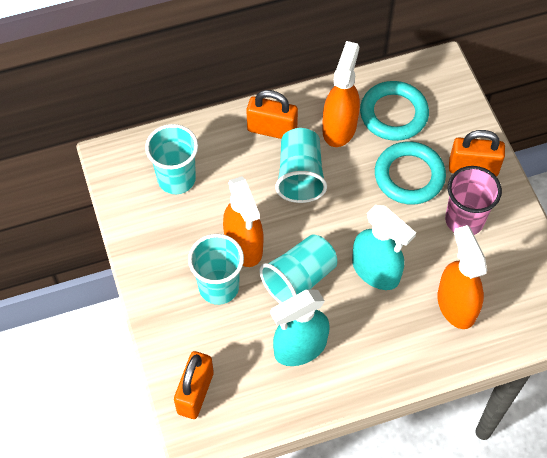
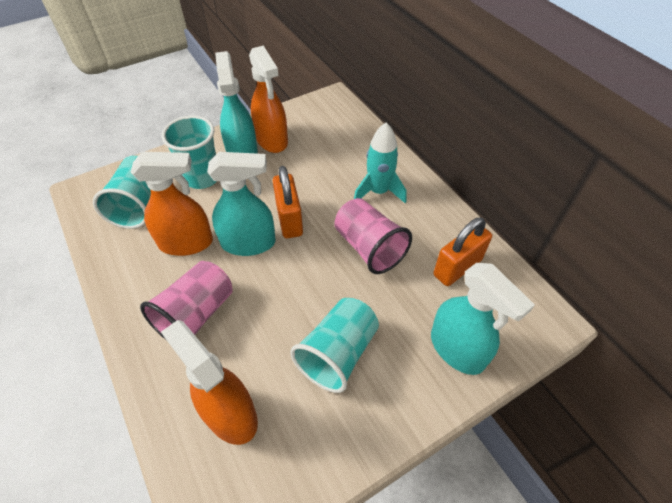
orange padlock: 3 -> 2
pink cup: 1 -> 2
turquoise cup: 4 -> 3
turquoise ring: 2 -> 0
turquoise rocket: 0 -> 1
turquoise spray bottle: 2 -> 3

